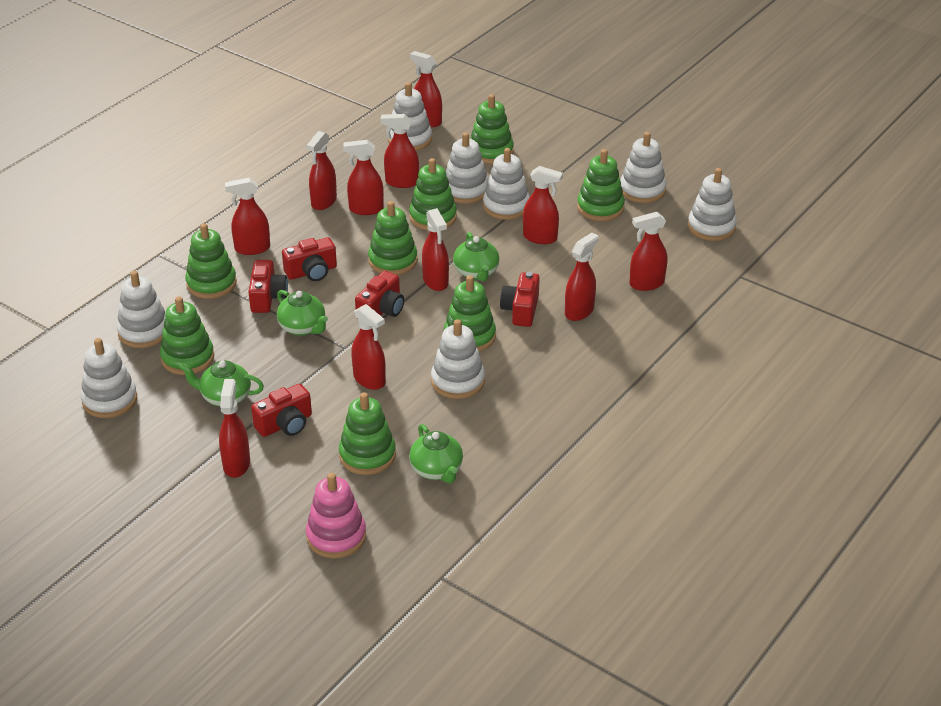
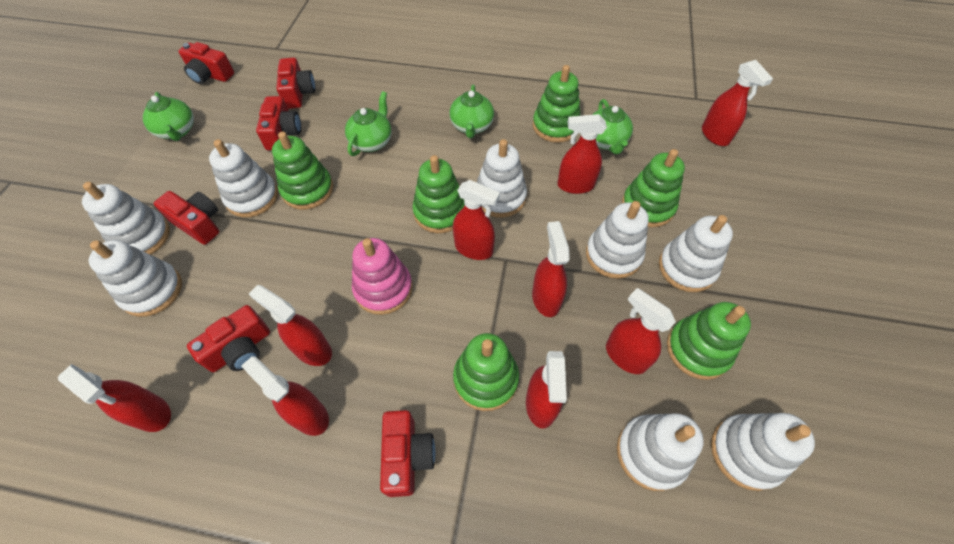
green stacking toy: 8 -> 6
red camera: 5 -> 6
red spray bottle: 11 -> 9

